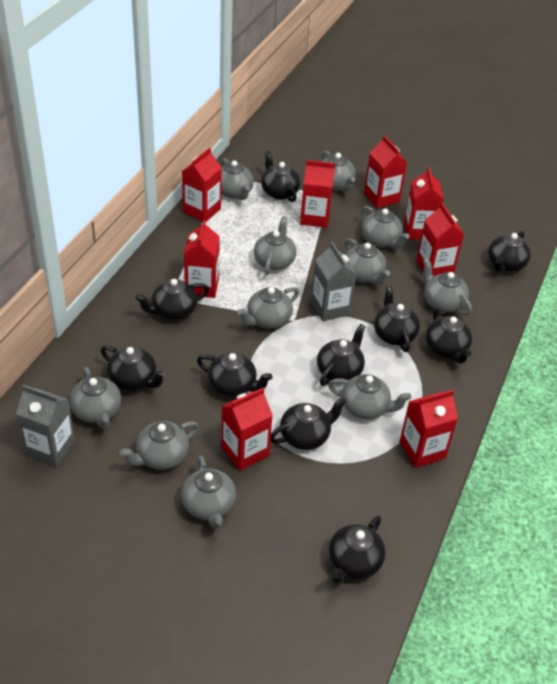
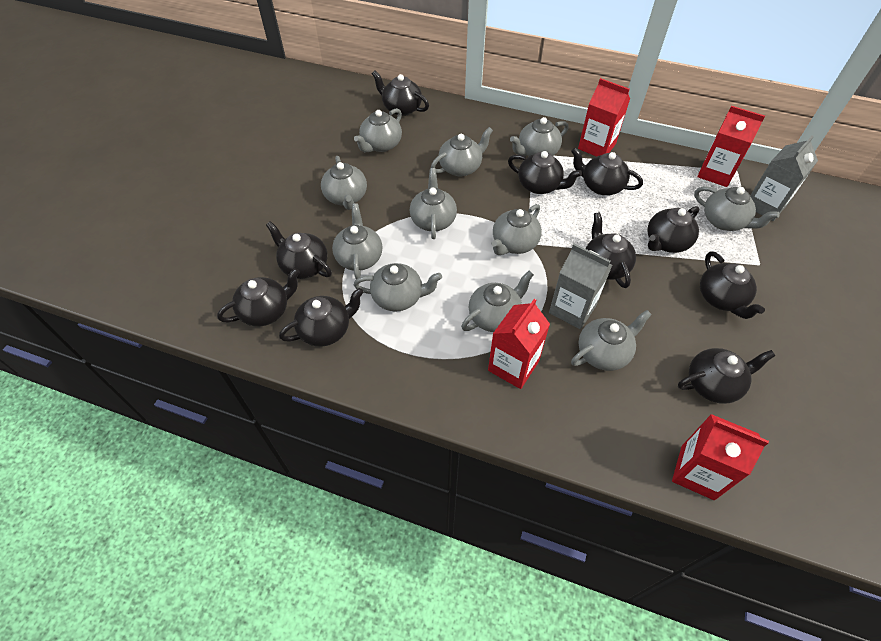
red carton: 8 -> 4

